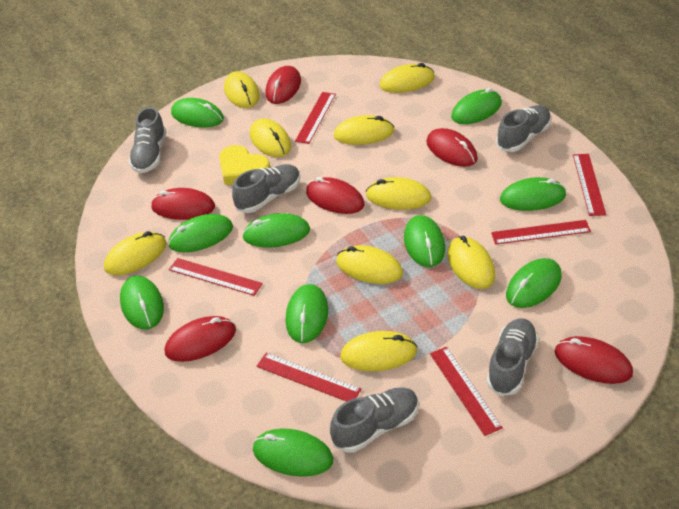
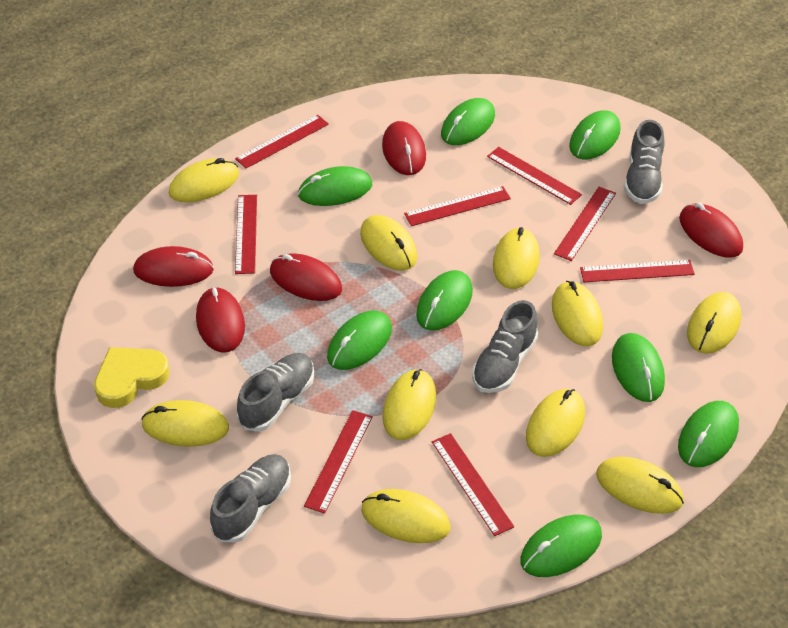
green mouse: 10 -> 8
grey shoe: 5 -> 4
red mouse: 6 -> 5
red ruler: 6 -> 8
yellow mouse: 9 -> 10

